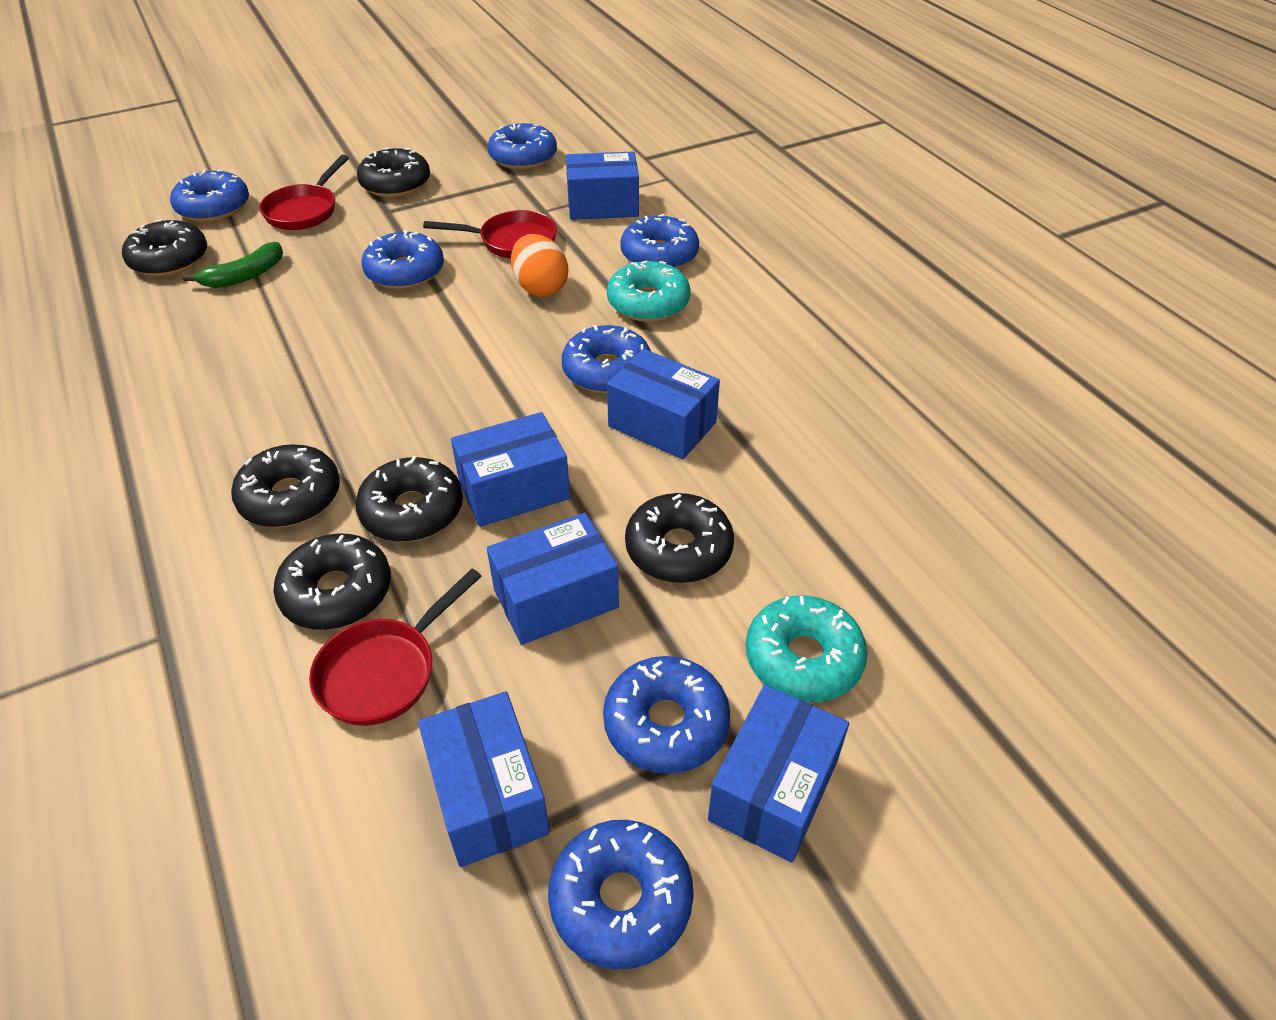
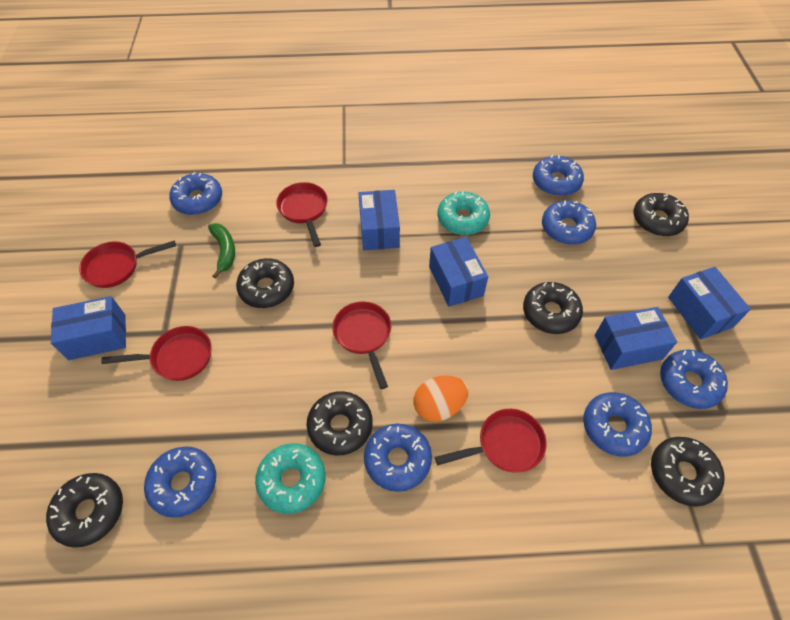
blue box: 6 -> 5
red pan: 3 -> 5

